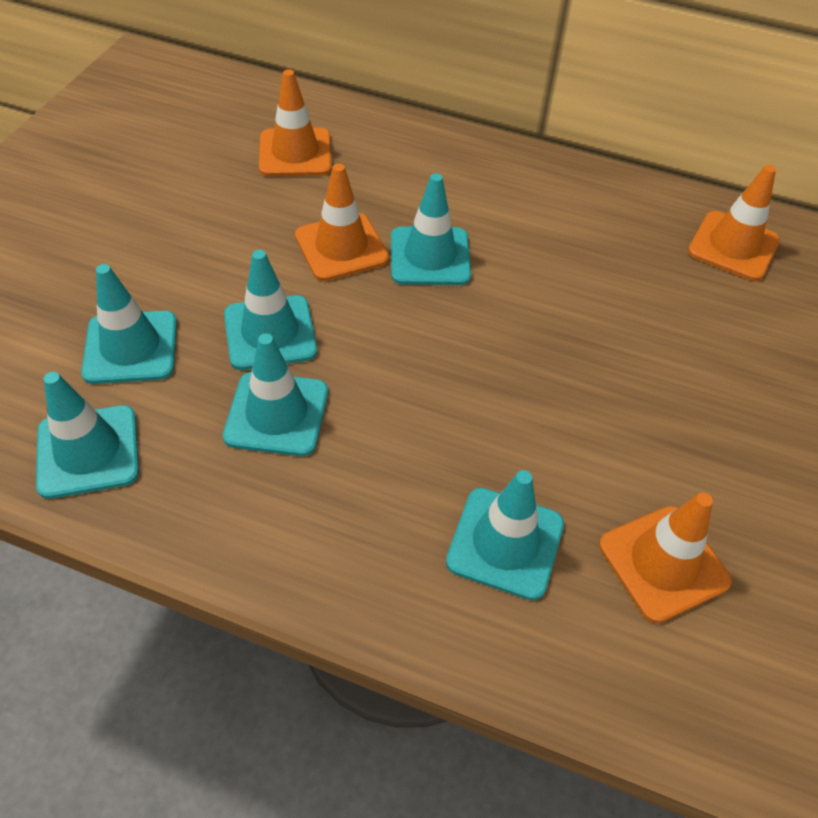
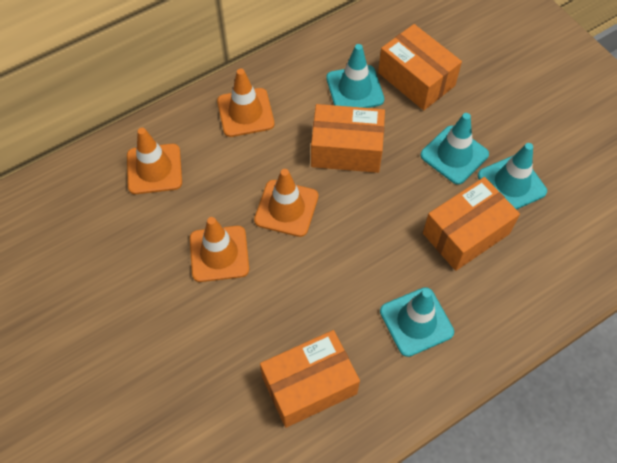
orange box: 0 -> 4
turquoise traffic cone: 6 -> 4

